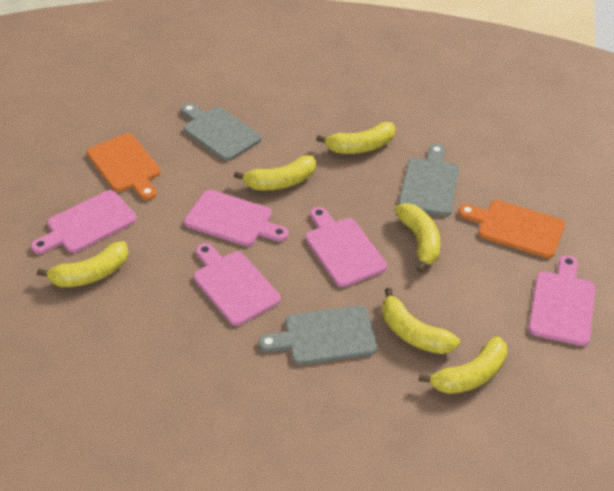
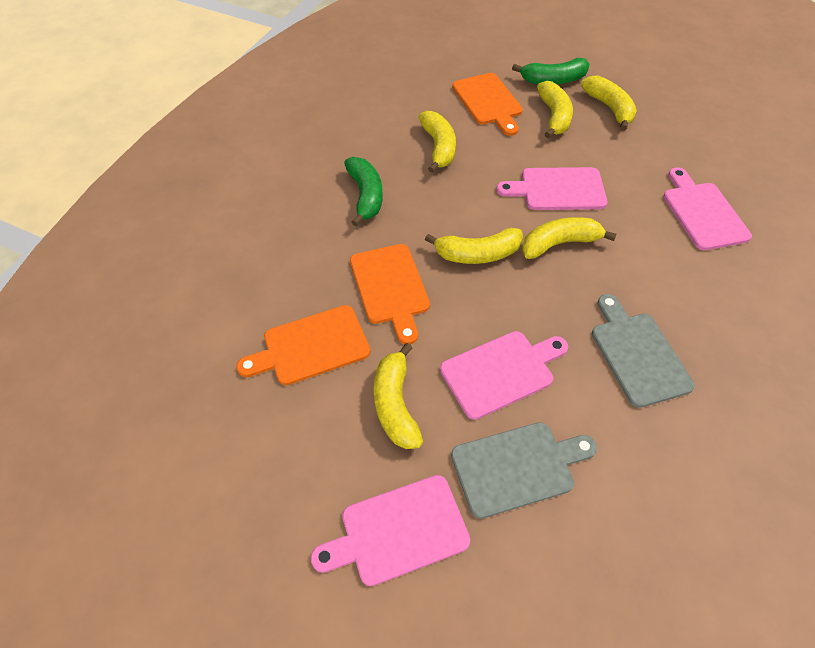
green banana: 0 -> 2
grey cutting board: 3 -> 2
orange cutting board: 2 -> 3
pink cutting board: 5 -> 4

